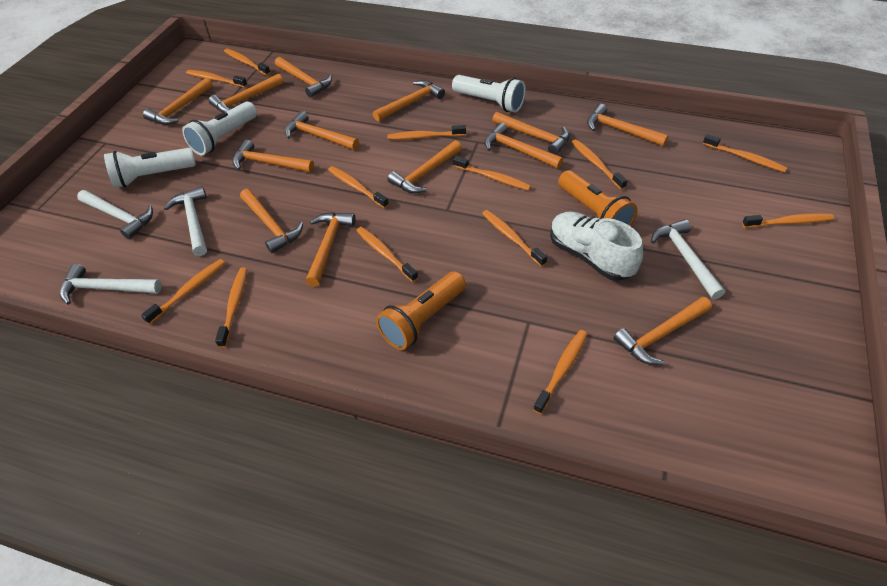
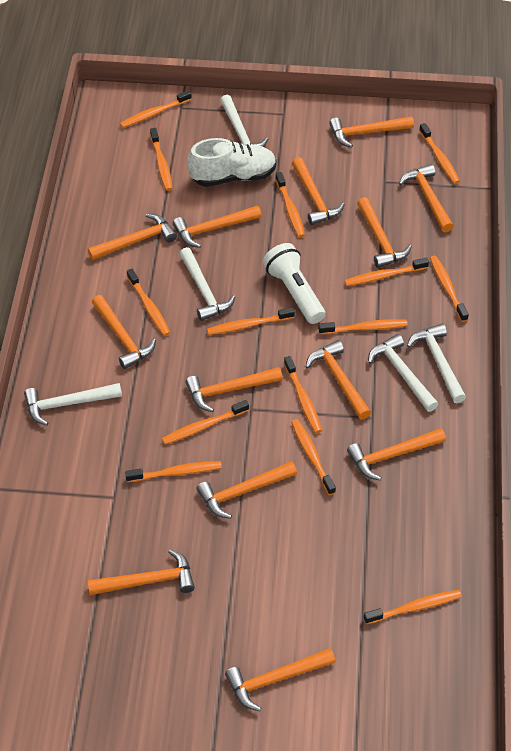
orange flashlight: 2 -> 0
orange toothbrush: 13 -> 14
white flashlight: 3 -> 1
white hammer: 4 -> 5

